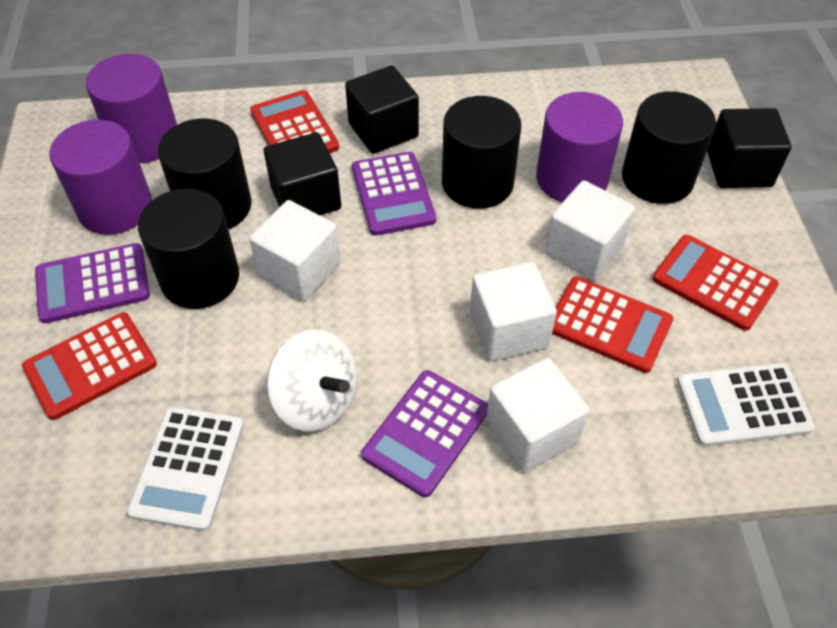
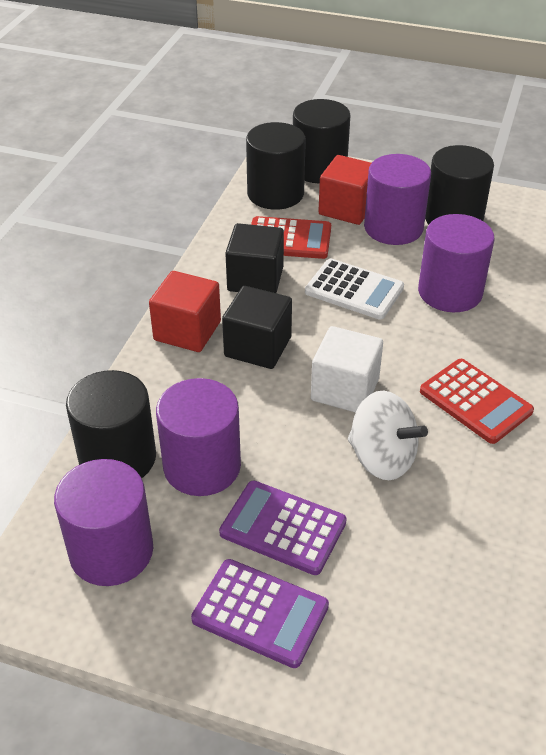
black cube: 3 -> 2
purple calculator: 3 -> 2
purple cylinder: 3 -> 4
red calculator: 4 -> 2
red cube: 0 -> 2
white calculator: 2 -> 1
white cube: 4 -> 1

